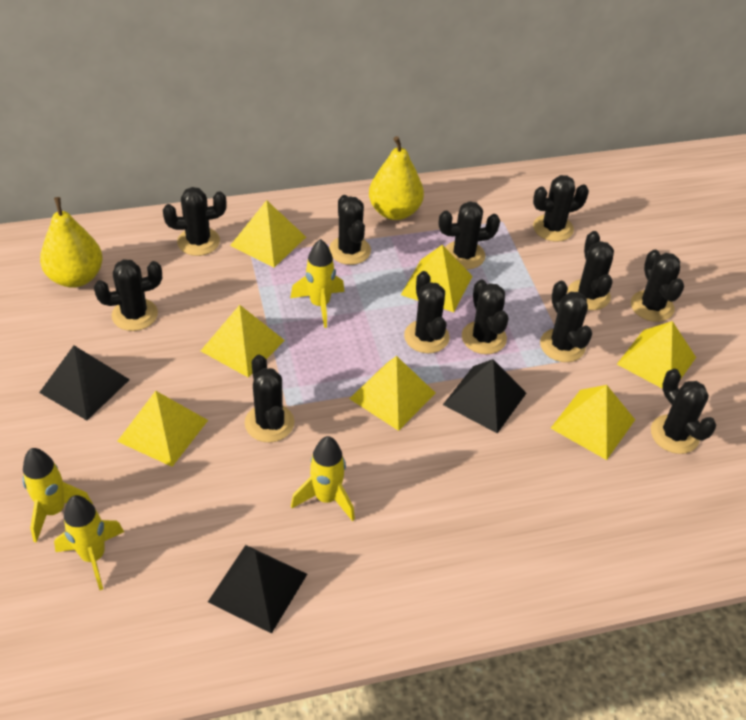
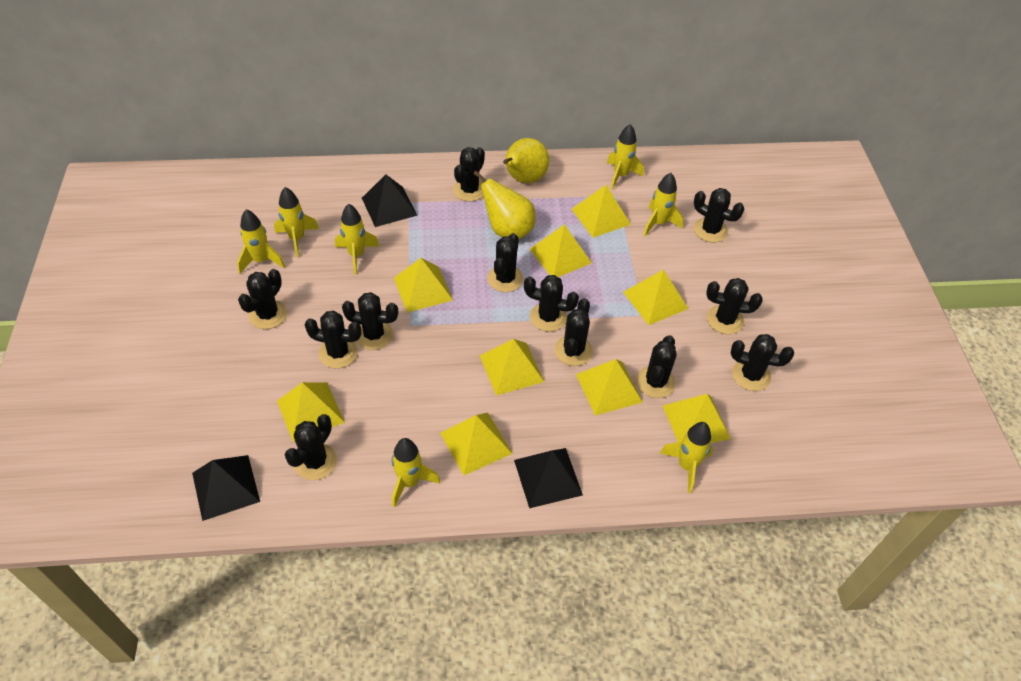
yellow pyramid: 7 -> 9
yellow rocket: 4 -> 7

